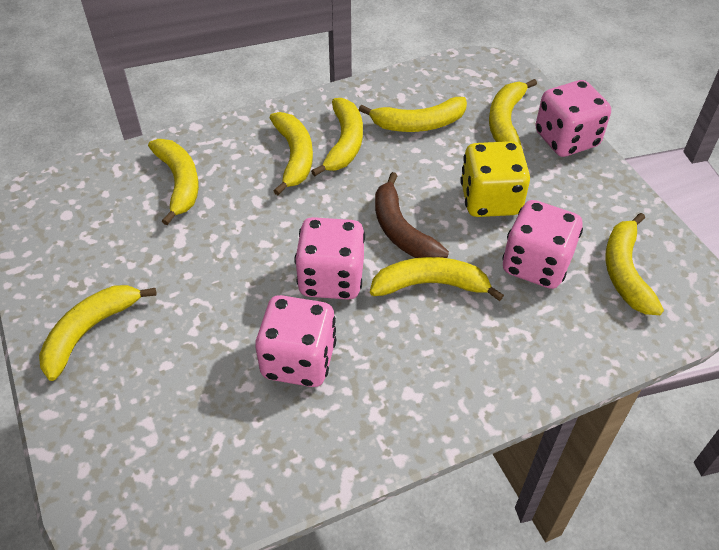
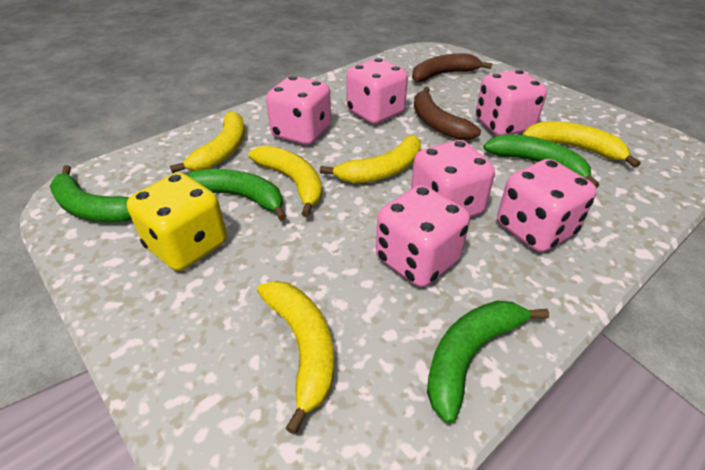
brown banana: 1 -> 2
green banana: 0 -> 4
pink dice: 4 -> 6
yellow banana: 8 -> 5

